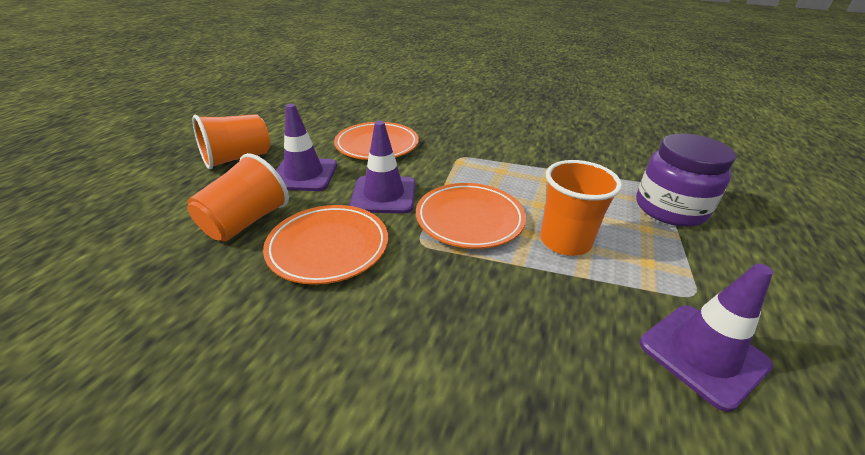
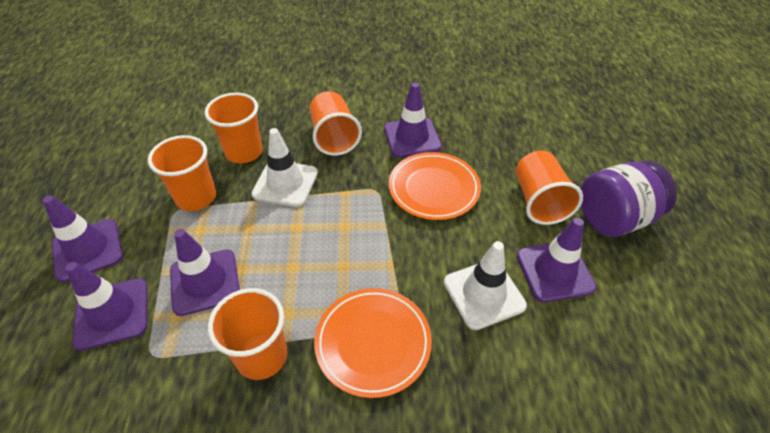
orange cup: 3 -> 5
orange plate: 3 -> 2
purple traffic cone: 3 -> 5
white traffic cone: 0 -> 2

